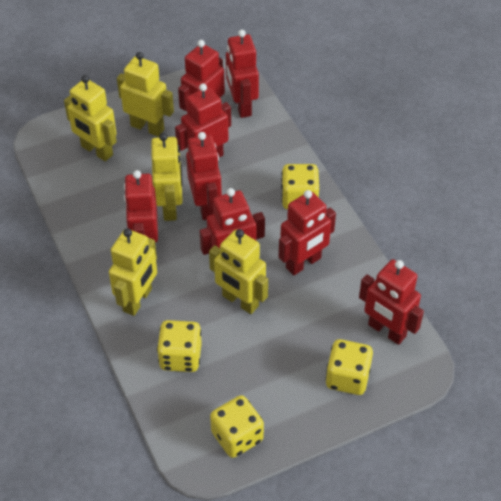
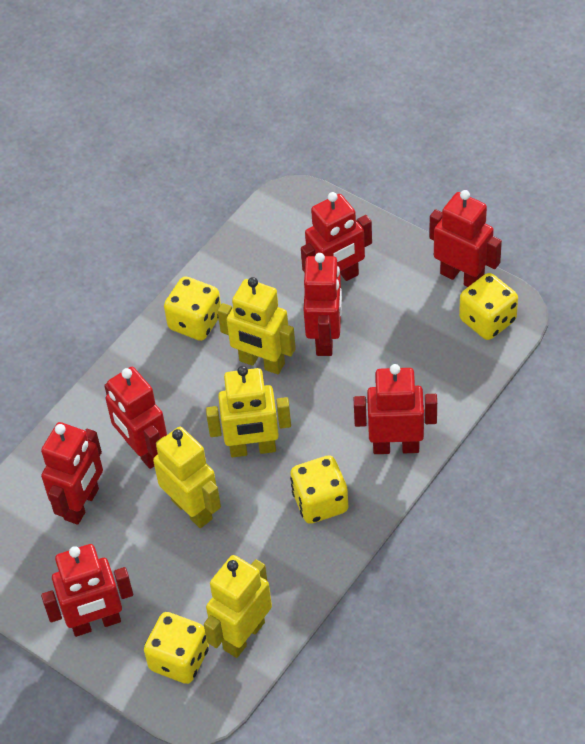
red robot: 8 -> 7
yellow robot: 5 -> 4

